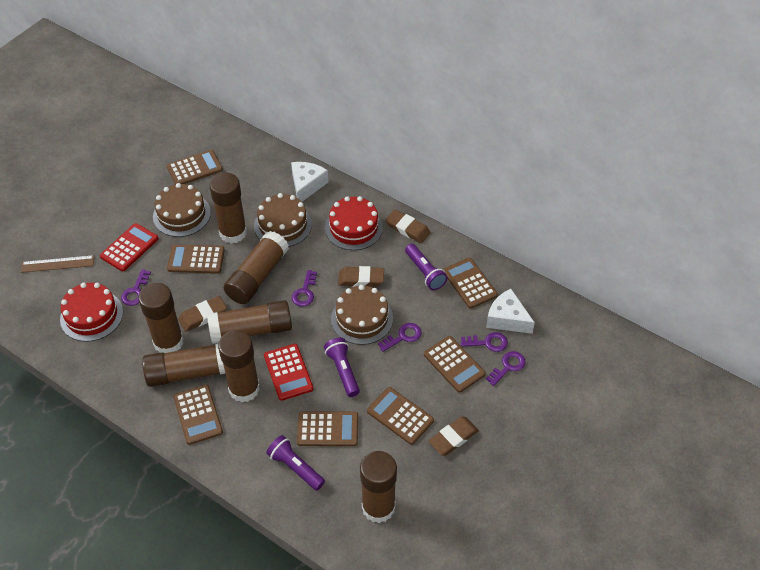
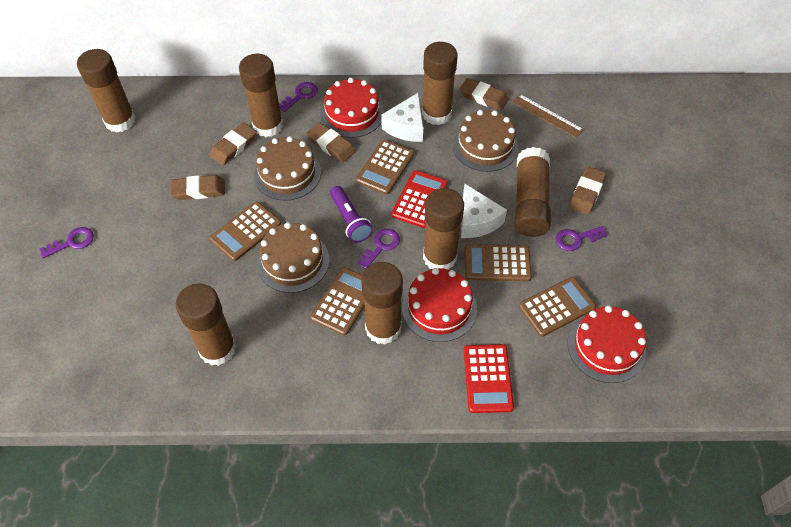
brown calculator: 7 -> 5
brown eraser: 4 -> 5
purple flashlight: 3 -> 1
purple key: 5 -> 4
red cake: 2 -> 3

